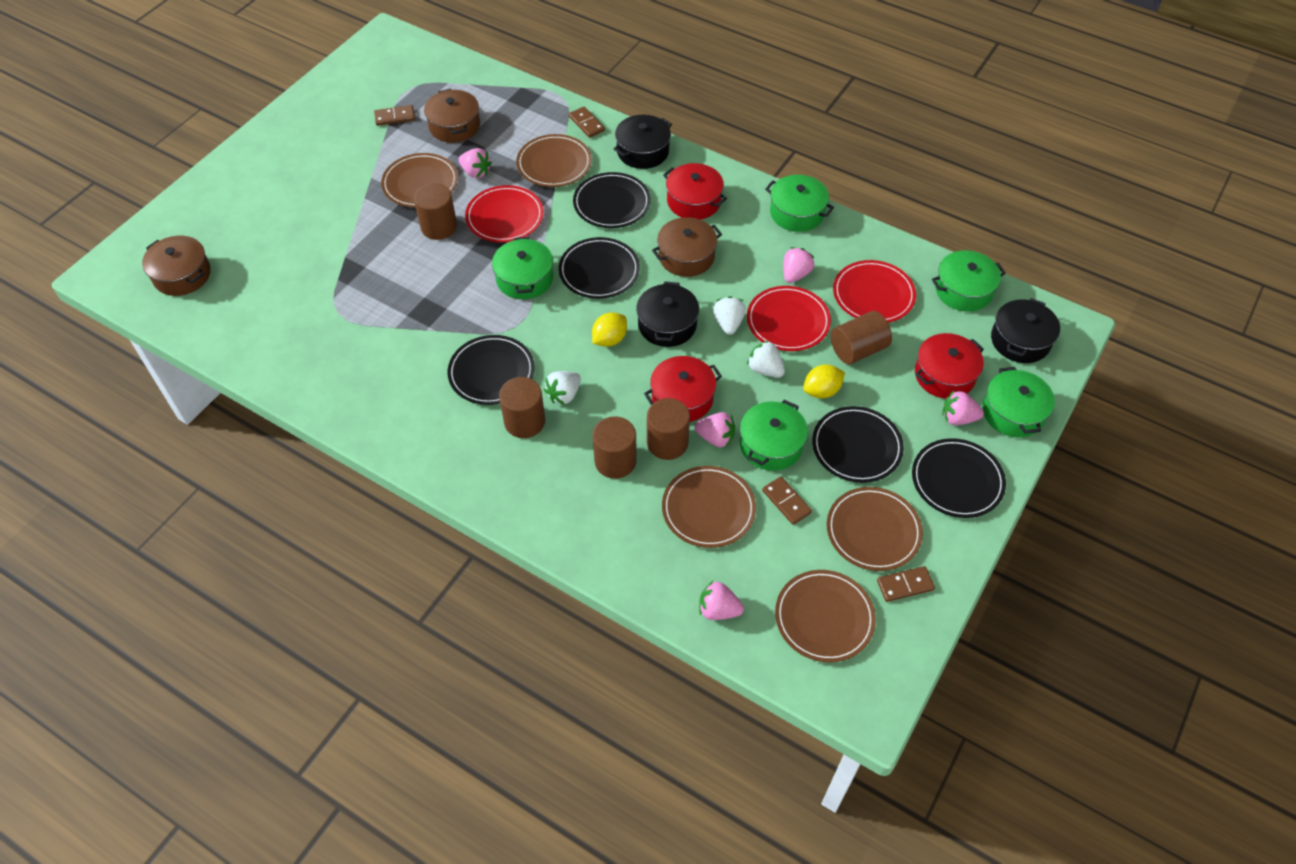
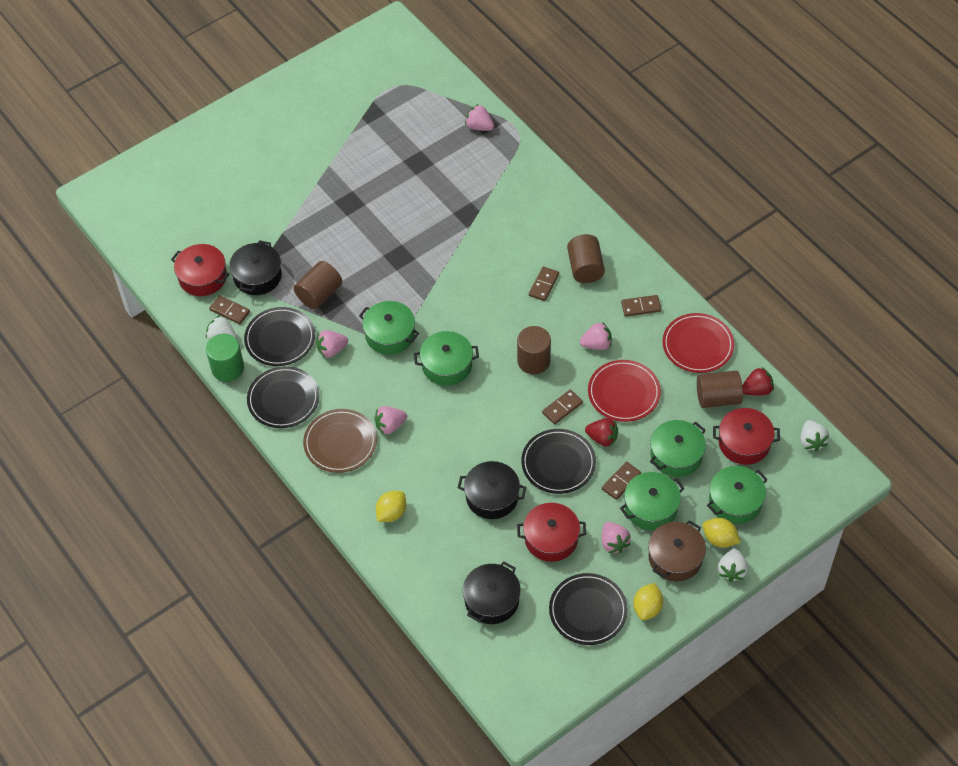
black plate: 5 -> 4
brown cylinder: 5 -> 4
brown domino: 4 -> 5
brown plate: 5 -> 1
brown pot: 3 -> 1
green cylinder: 0 -> 1
red plate: 3 -> 2
red strawberry: 0 -> 2
yellow lemon: 2 -> 3

